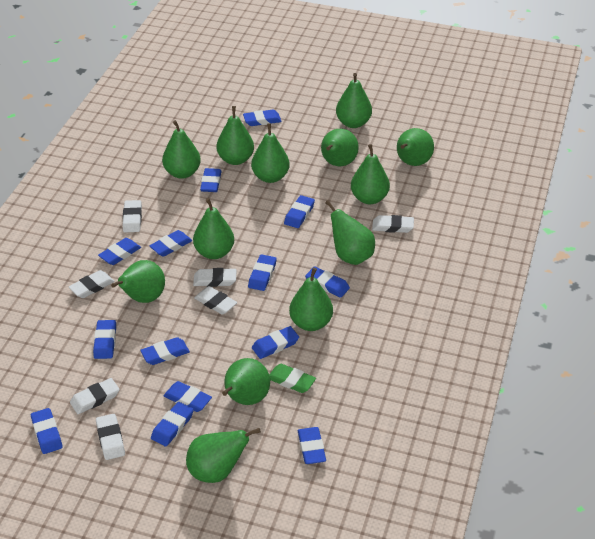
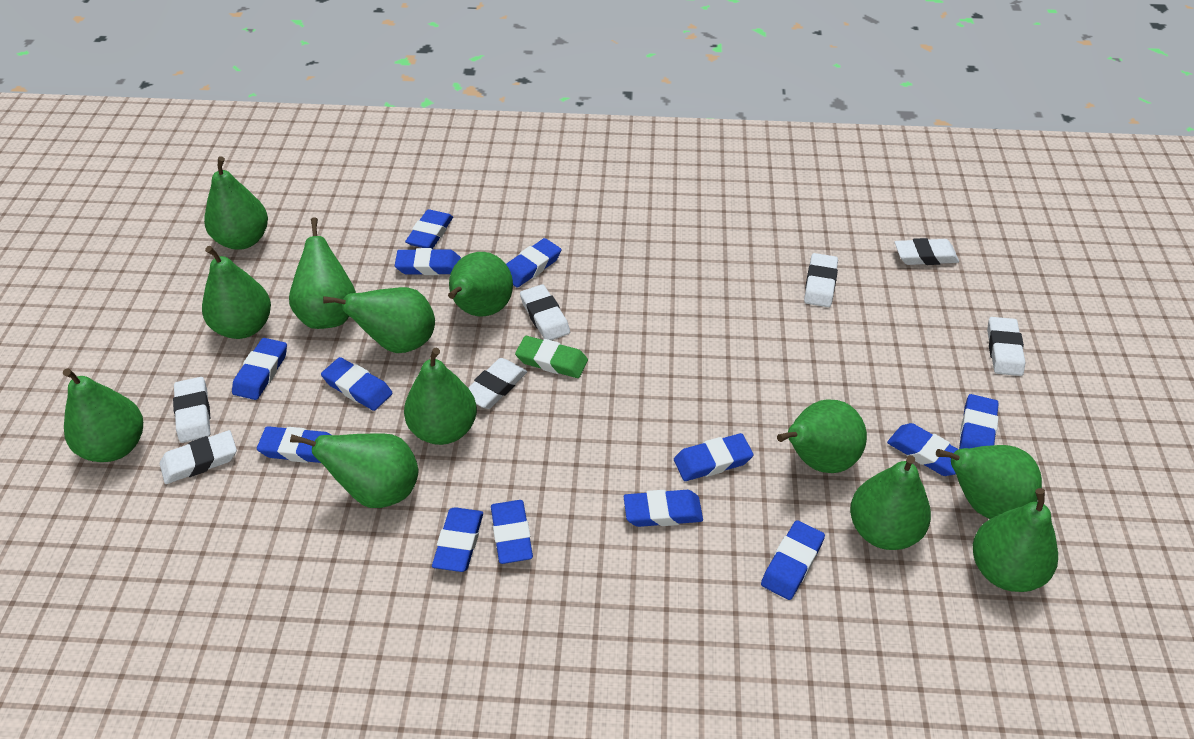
blue eraser: 14 -> 13
green pear: 13 -> 12

